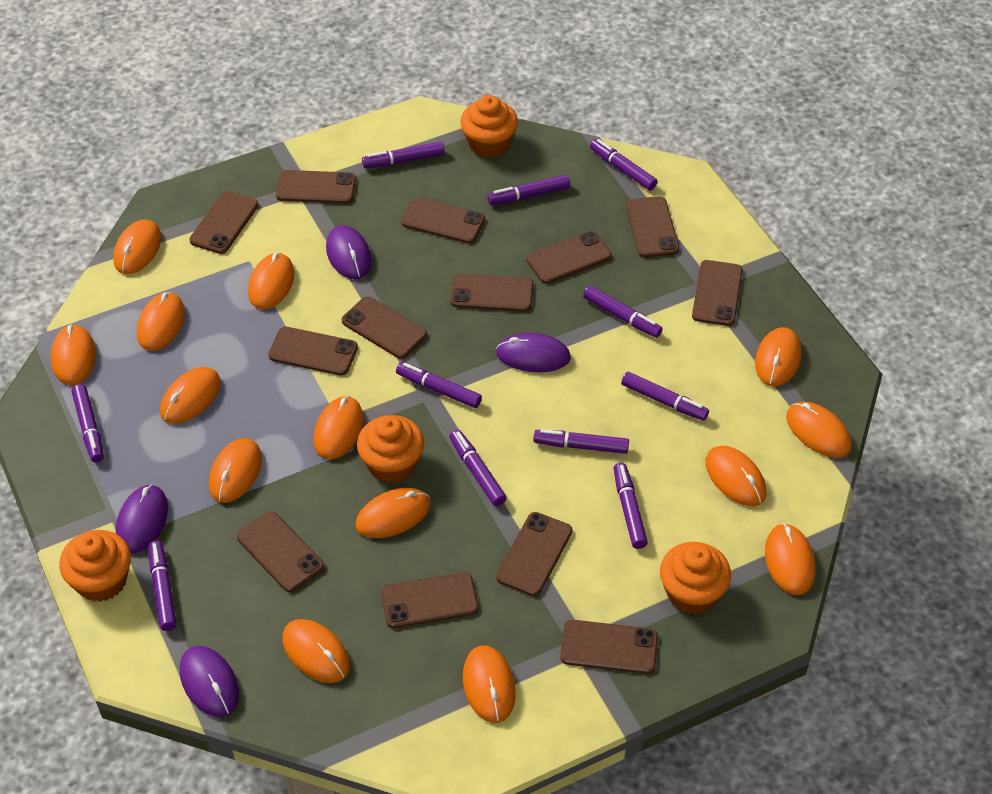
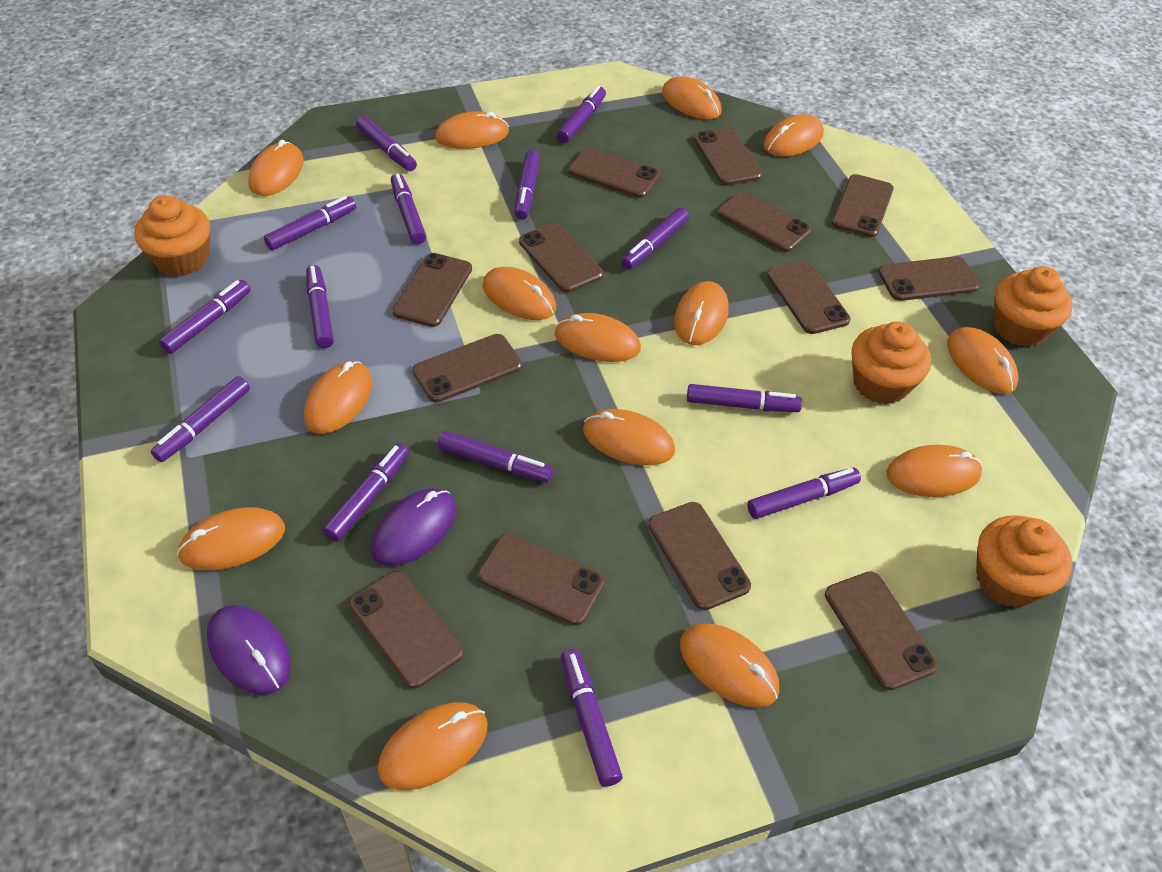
purple marker: 11 -> 14
purple mouse: 4 -> 2

